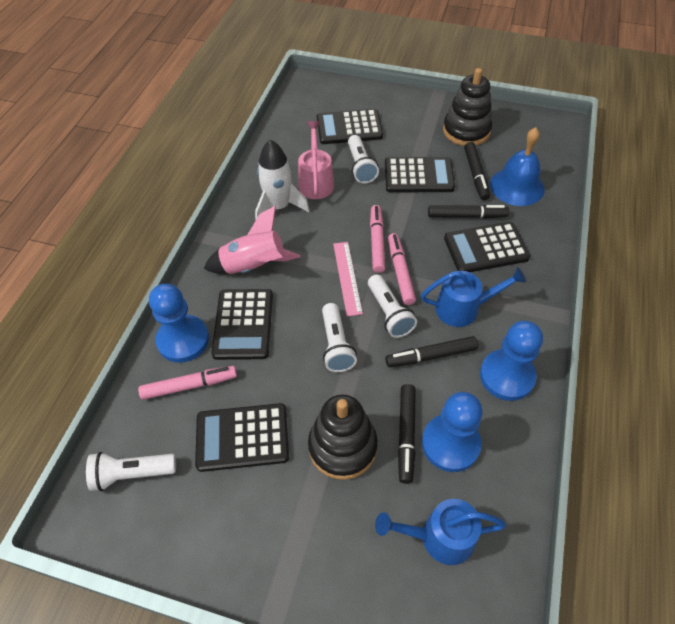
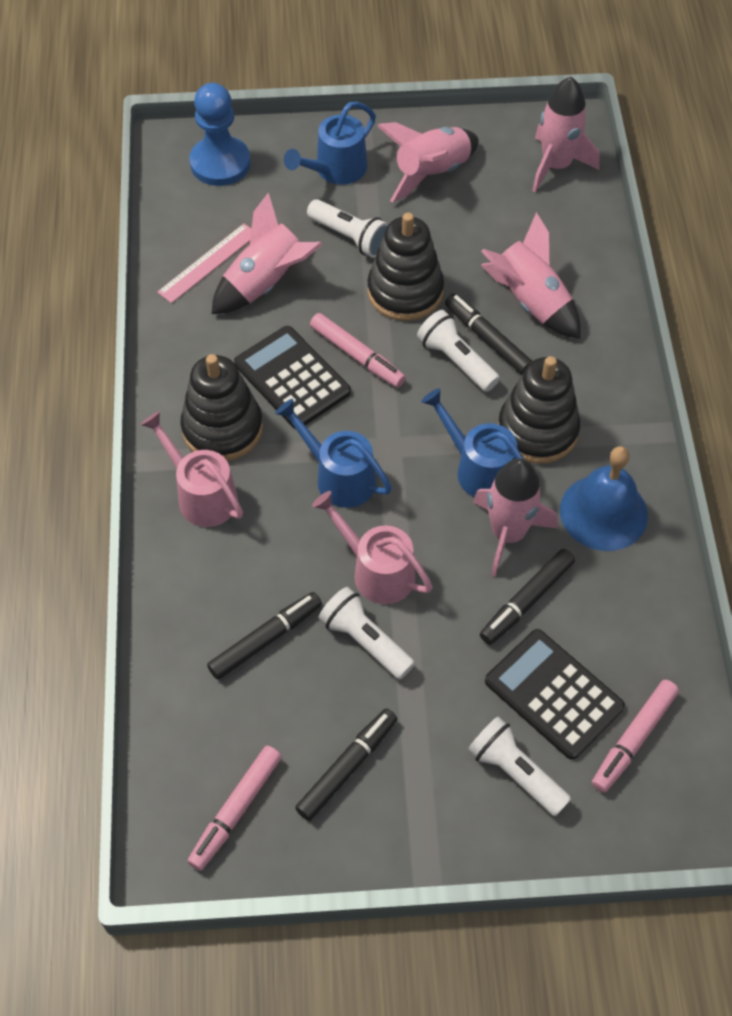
black calculator: 5 -> 2
black stacking toy: 2 -> 3
blue pawn: 3 -> 1
blue watering can: 2 -> 3
pink rocket: 1 -> 5
pink watering can: 1 -> 2
white rocket: 1 -> 0

